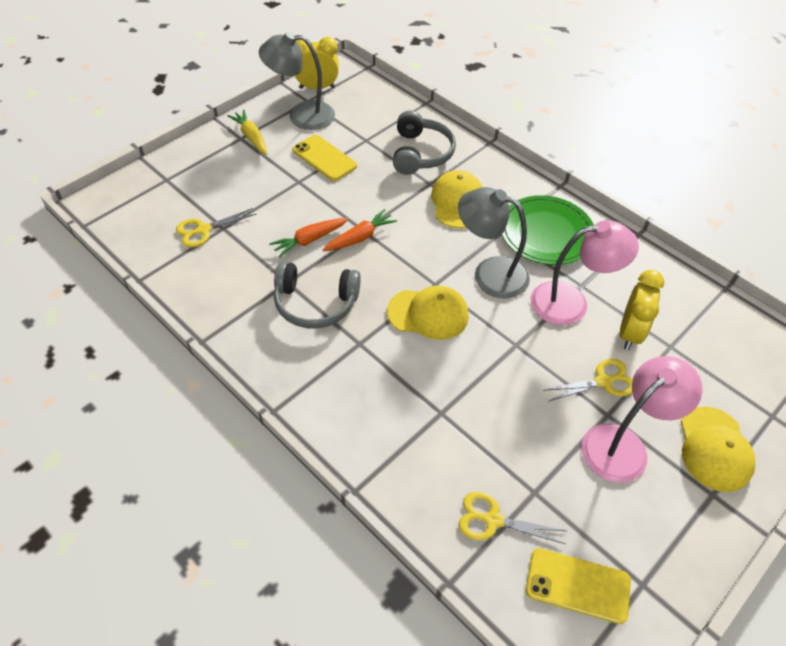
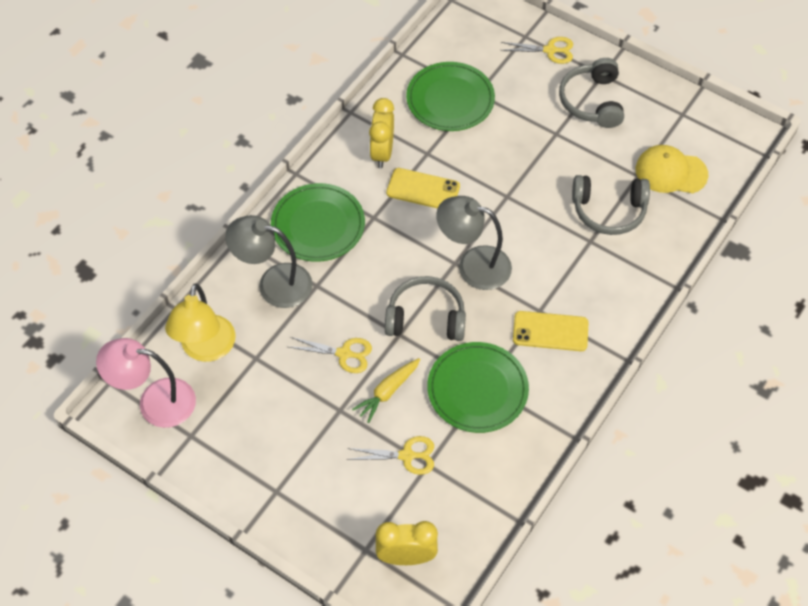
green plate: 1 -> 3
grey headphones: 2 -> 3
orange carrot: 2 -> 0
pink lamp: 2 -> 1
yellow cap: 3 -> 1
yellow lamp: 0 -> 1

